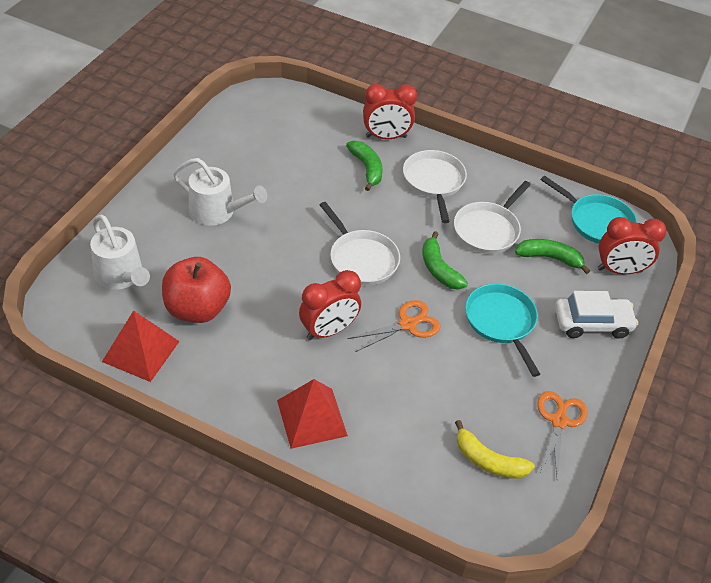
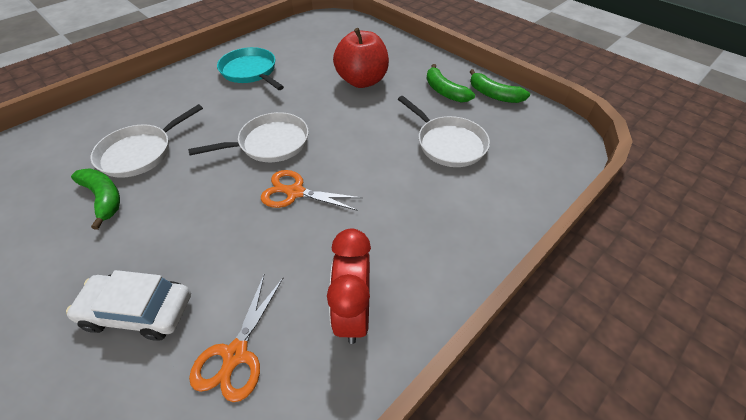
red clock: 3 -> 1
red pyramid: 2 -> 0
turquoise pan: 2 -> 1
white watering can: 2 -> 0
yellow banana: 1 -> 0

